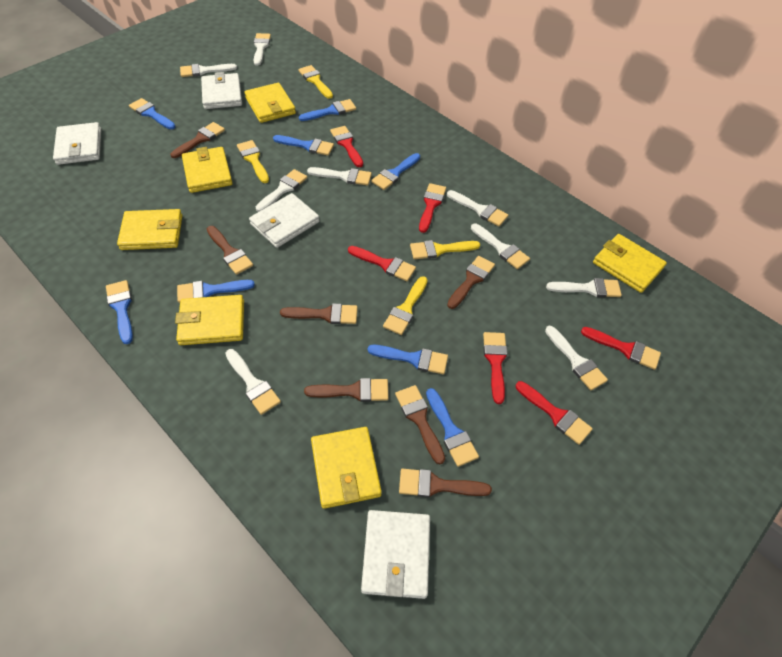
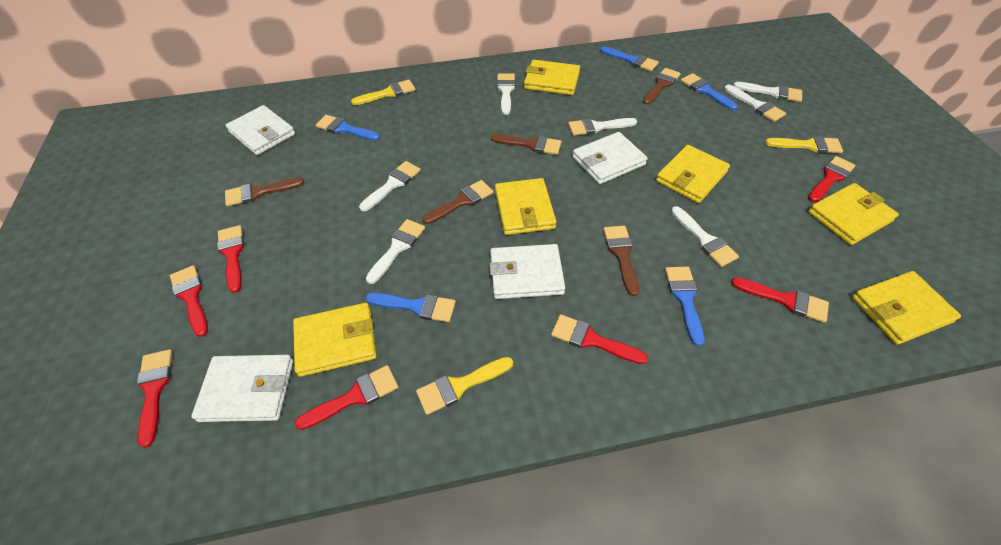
blue brush: 8 -> 5
brown brush: 7 -> 5
red brush: 6 -> 7
white brush: 9 -> 7
yellow brush: 4 -> 3

